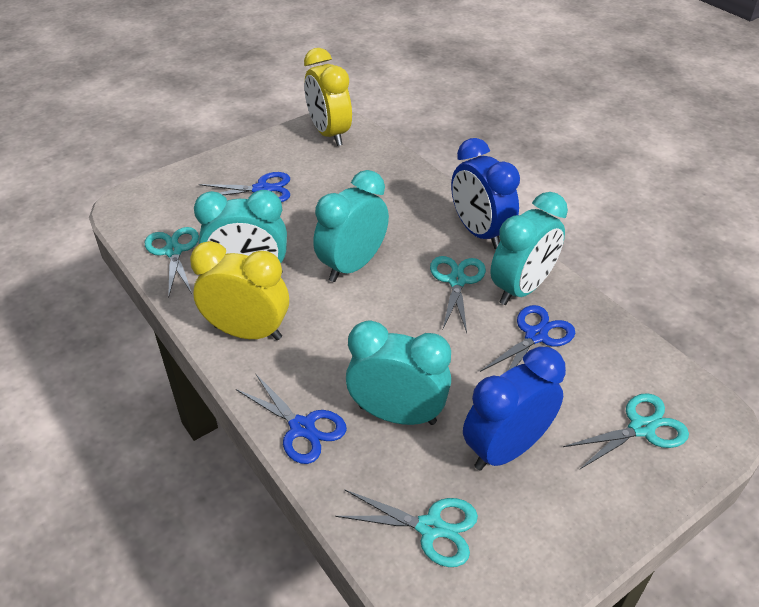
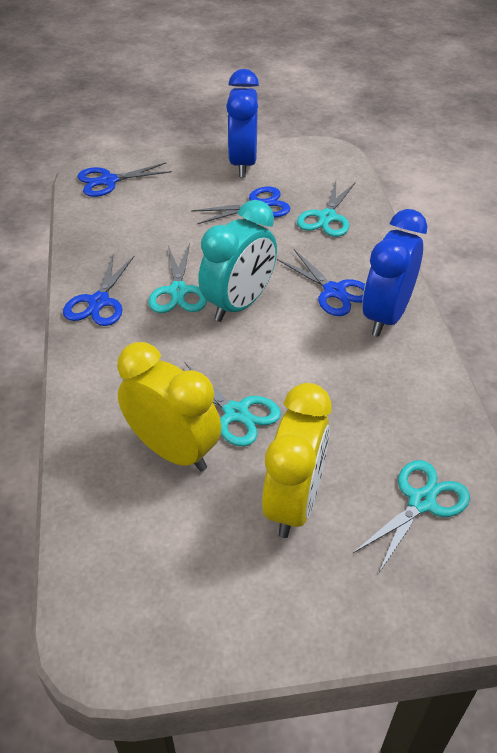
blue scissors: 3 -> 4
turquoise clock: 4 -> 1

